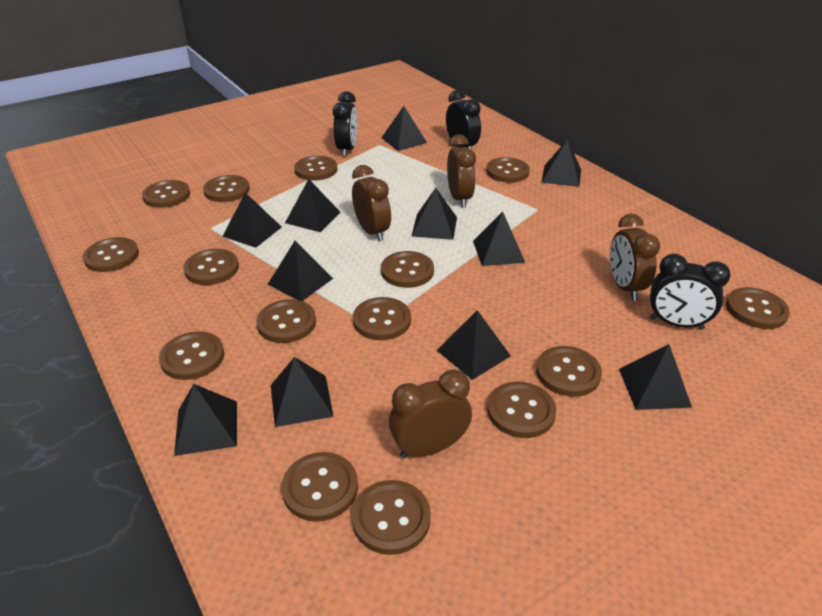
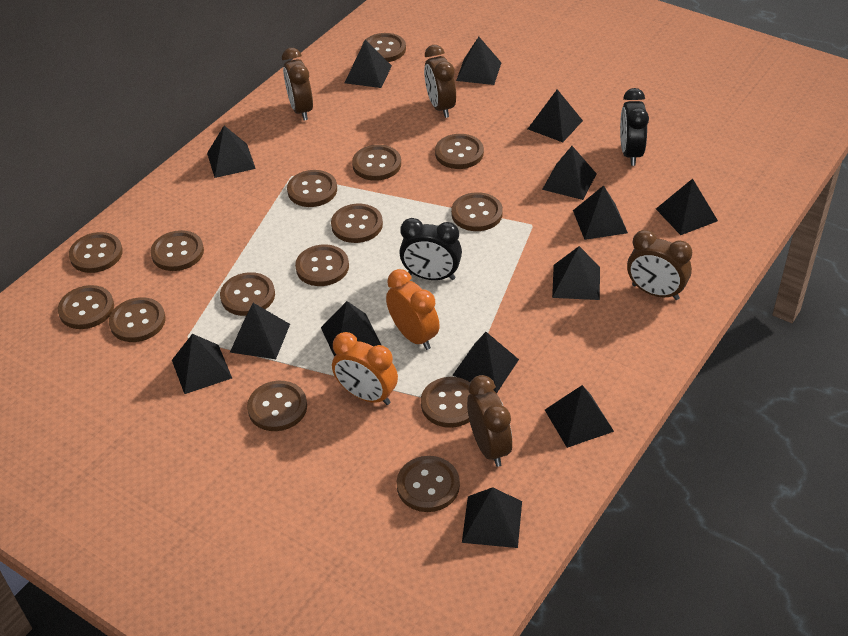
black clock: 3 -> 2
black pyramid: 11 -> 14
orange clock: 0 -> 2

